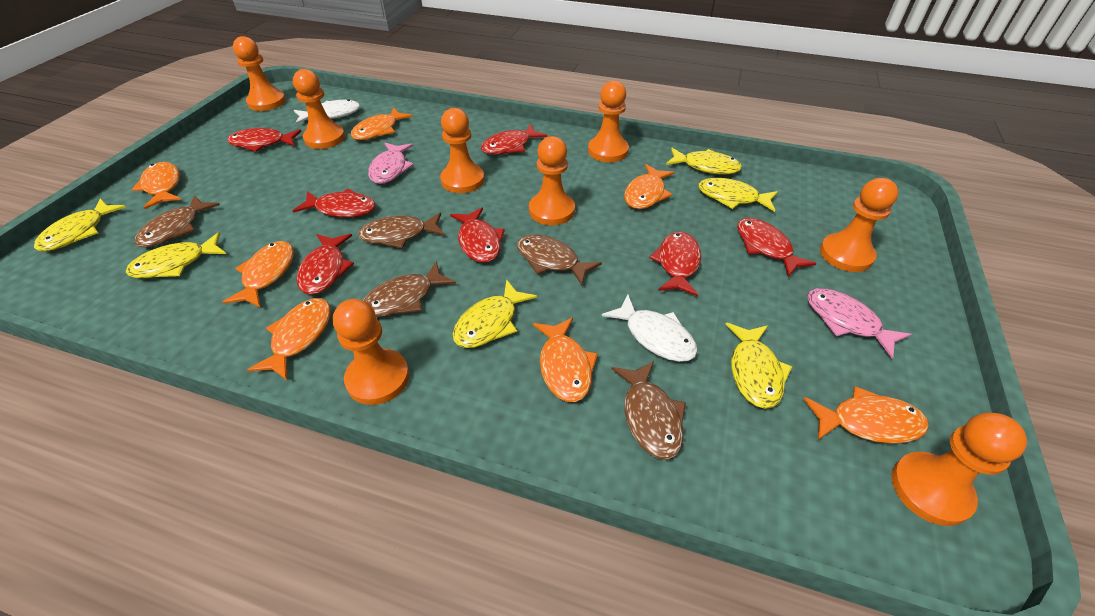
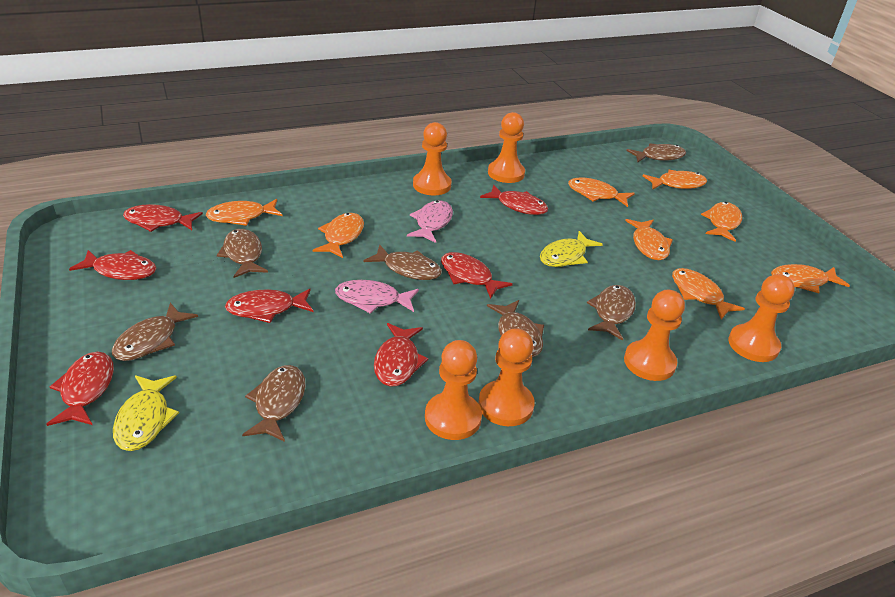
brown fish: 5 -> 7
orange fish: 7 -> 8
orange pawn: 8 -> 6
white fish: 2 -> 0
yellow fish: 6 -> 2

